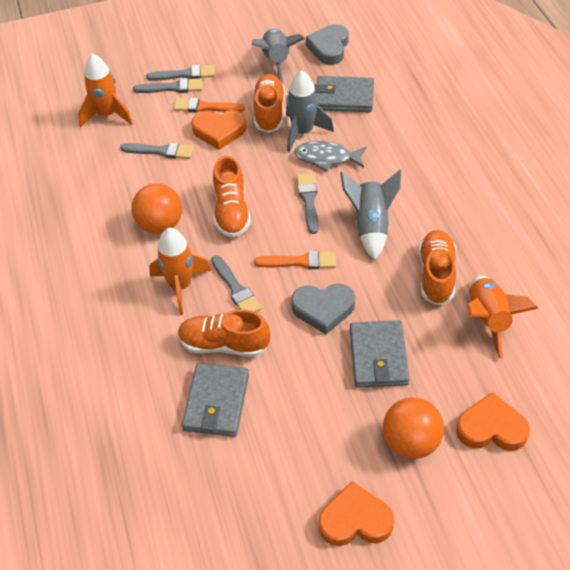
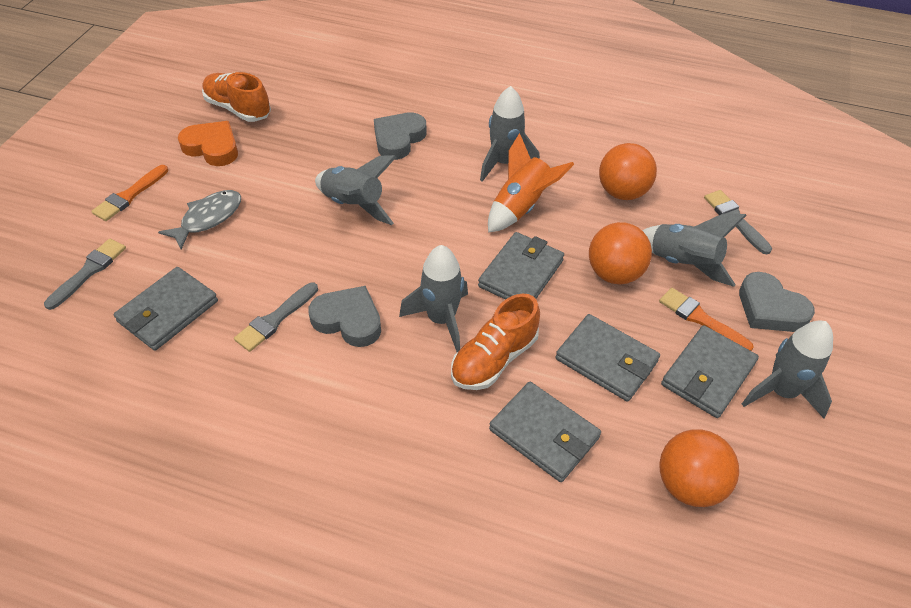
grey brush: 5 -> 3
grey heart: 2 -> 3
grey rocket: 3 -> 5
grey wallet: 3 -> 5
orange ball: 2 -> 3
orange heart: 3 -> 1
orange rocket: 3 -> 1
orange shoe: 4 -> 2

